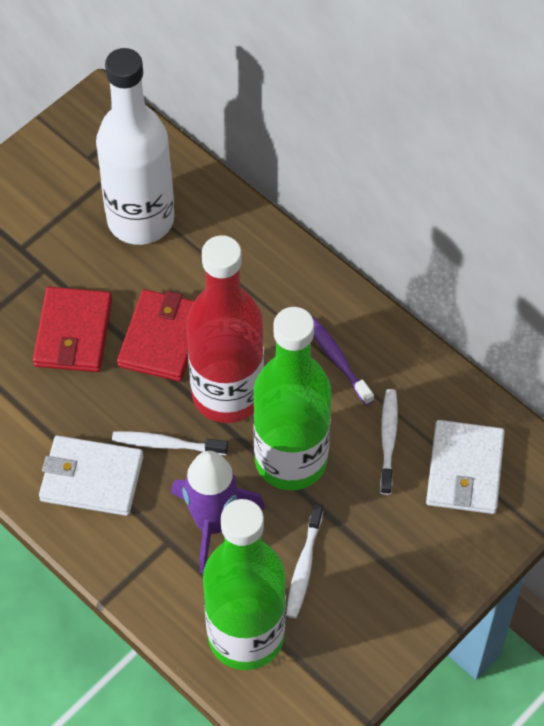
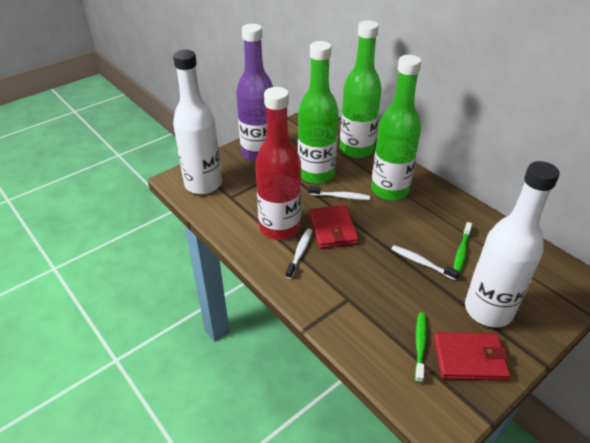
green bottle: 2 -> 3
green toothbrush: 0 -> 2
purple bottle: 0 -> 1
purple rocket: 1 -> 0
purple toothbrush: 1 -> 0
white bottle: 1 -> 2
white wallet: 2 -> 0

